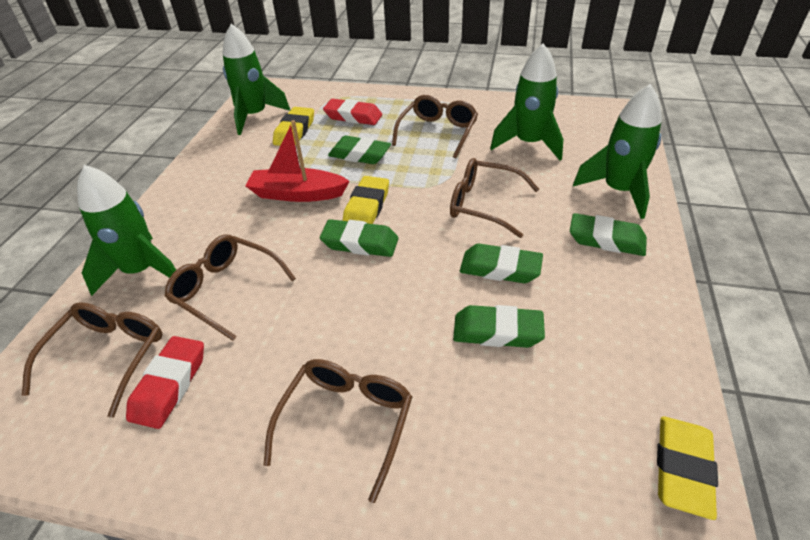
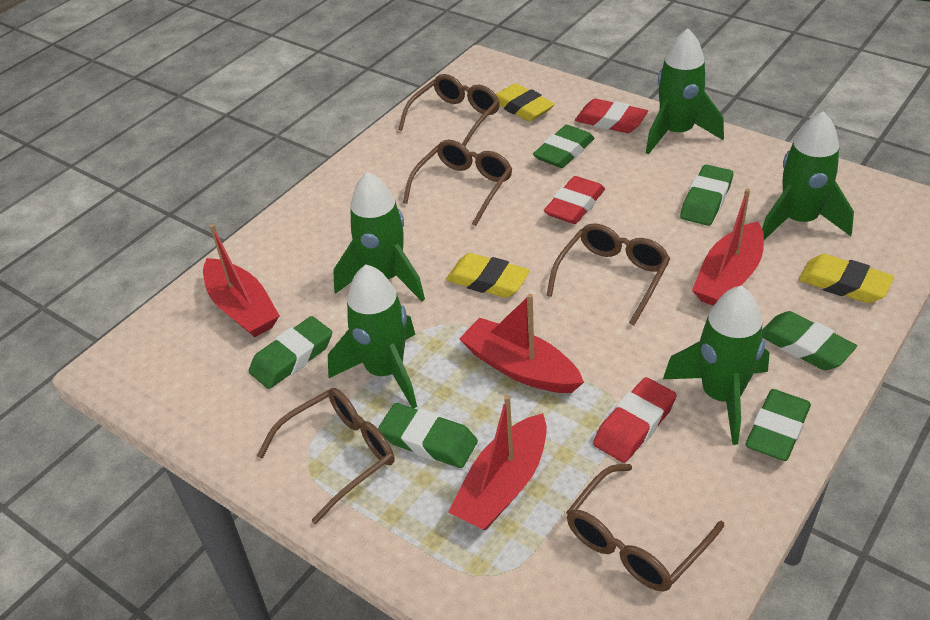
green eraser: 5 -> 6
green rocket: 4 -> 5
red boat: 1 -> 4
red eraser: 2 -> 3

